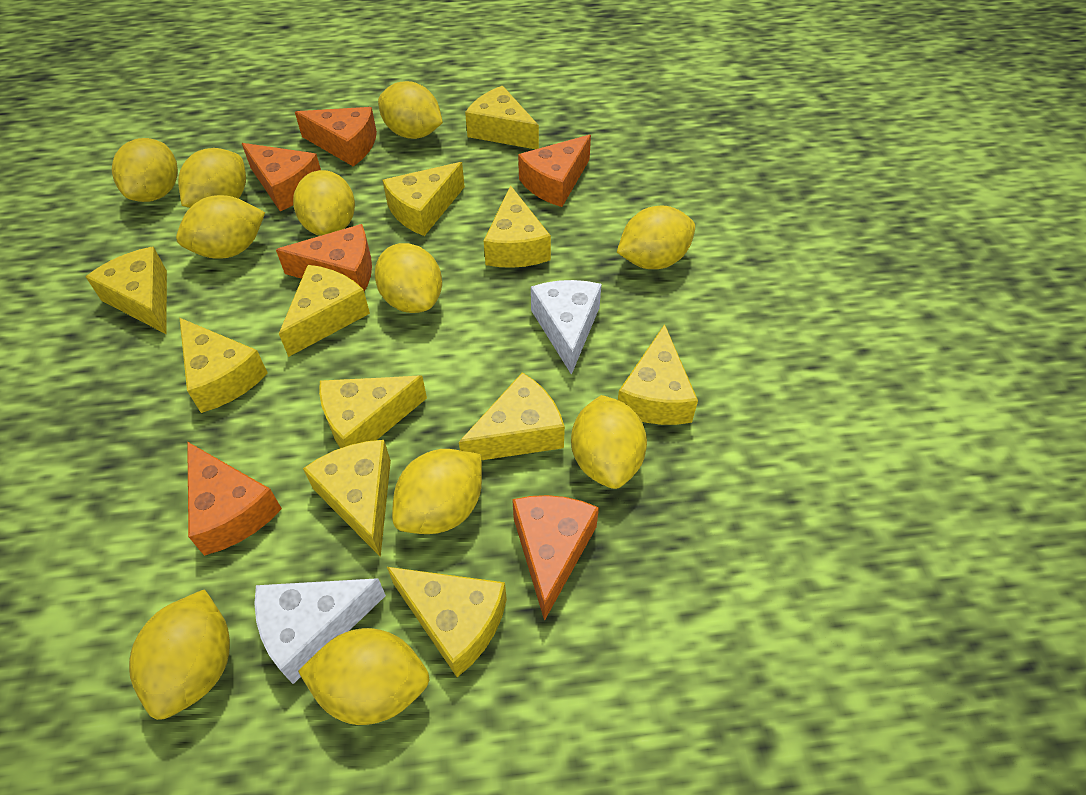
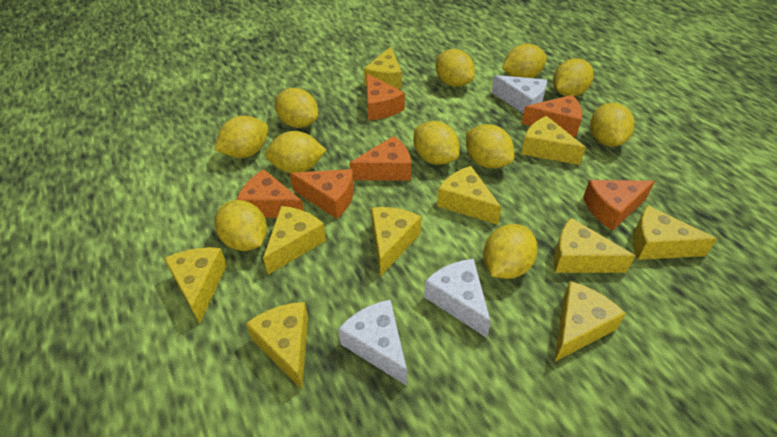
white cheese: 2 -> 3
yellow cheese: 11 -> 10

